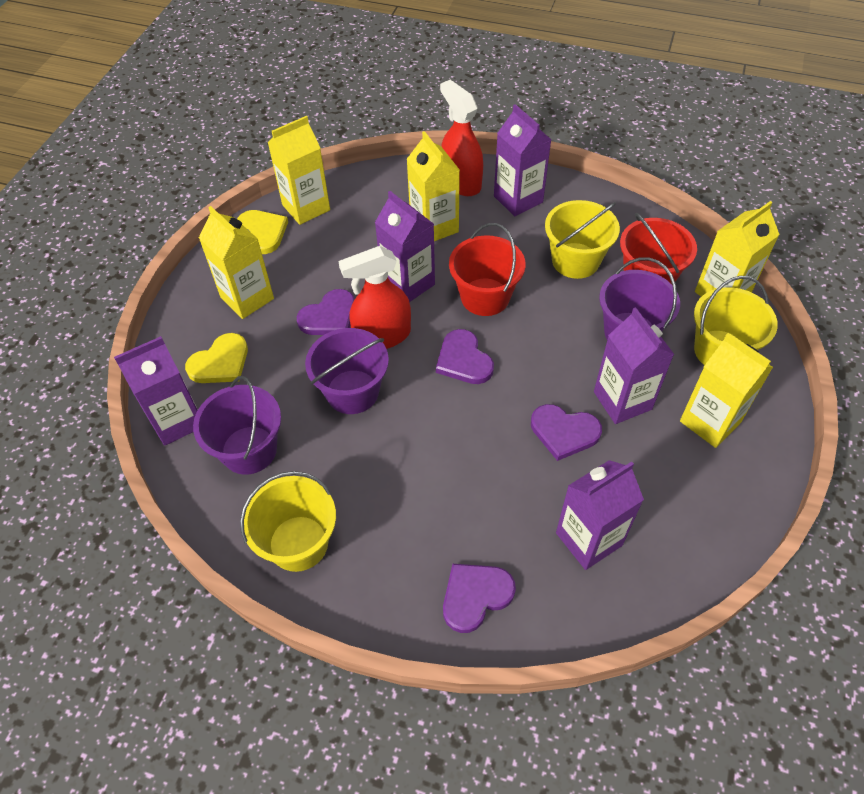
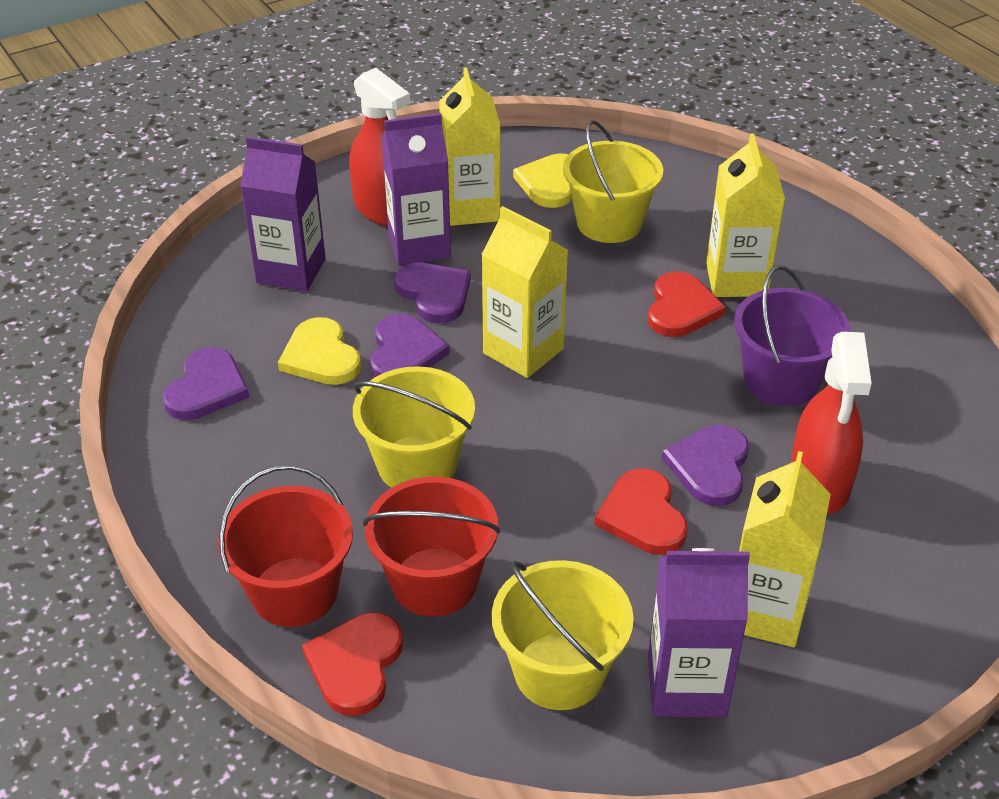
purple bucket: 3 -> 1
purple carton: 5 -> 3
red heart: 0 -> 3
yellow carton: 5 -> 4

